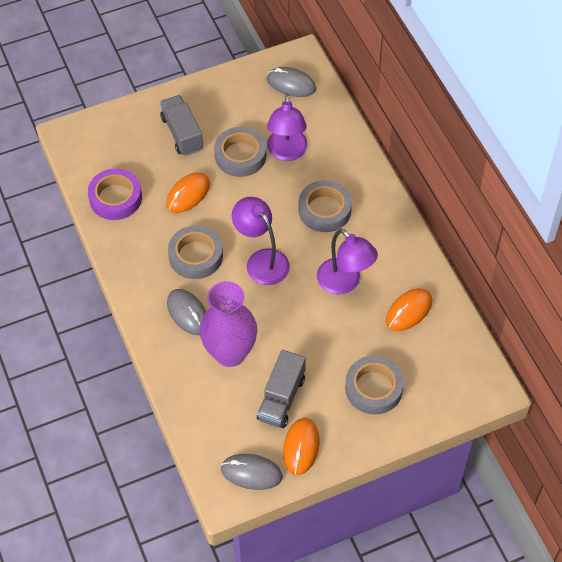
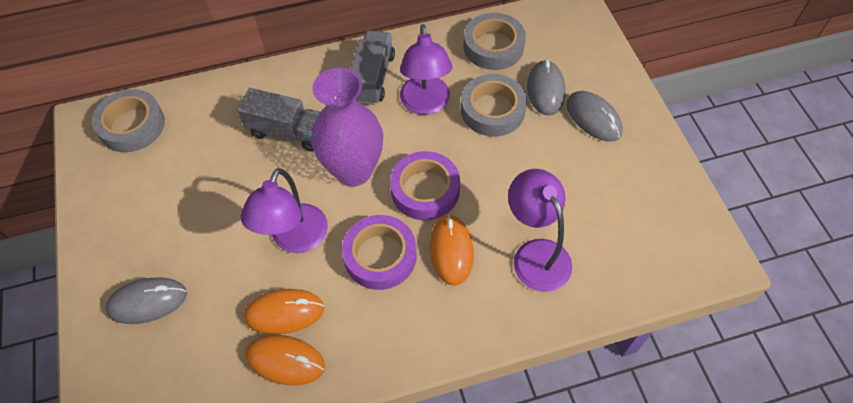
grey tape: 4 -> 3
purple tape: 1 -> 2

